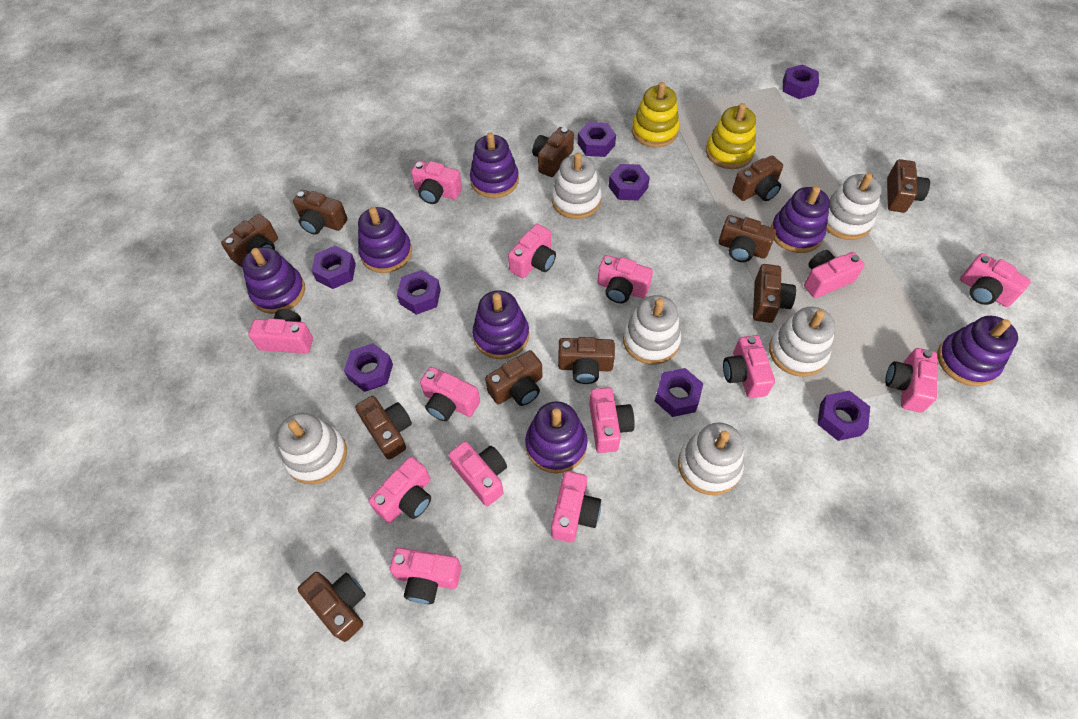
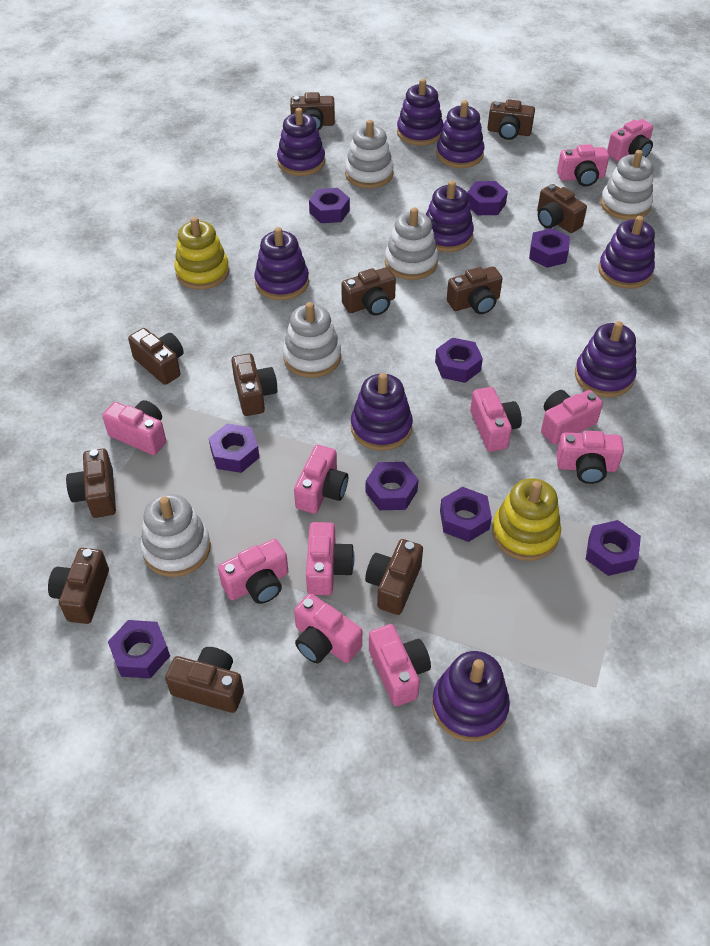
pink camera: 14 -> 11
purple nut: 8 -> 9
purple stacking toy: 7 -> 9
white stacking toy: 6 -> 5

